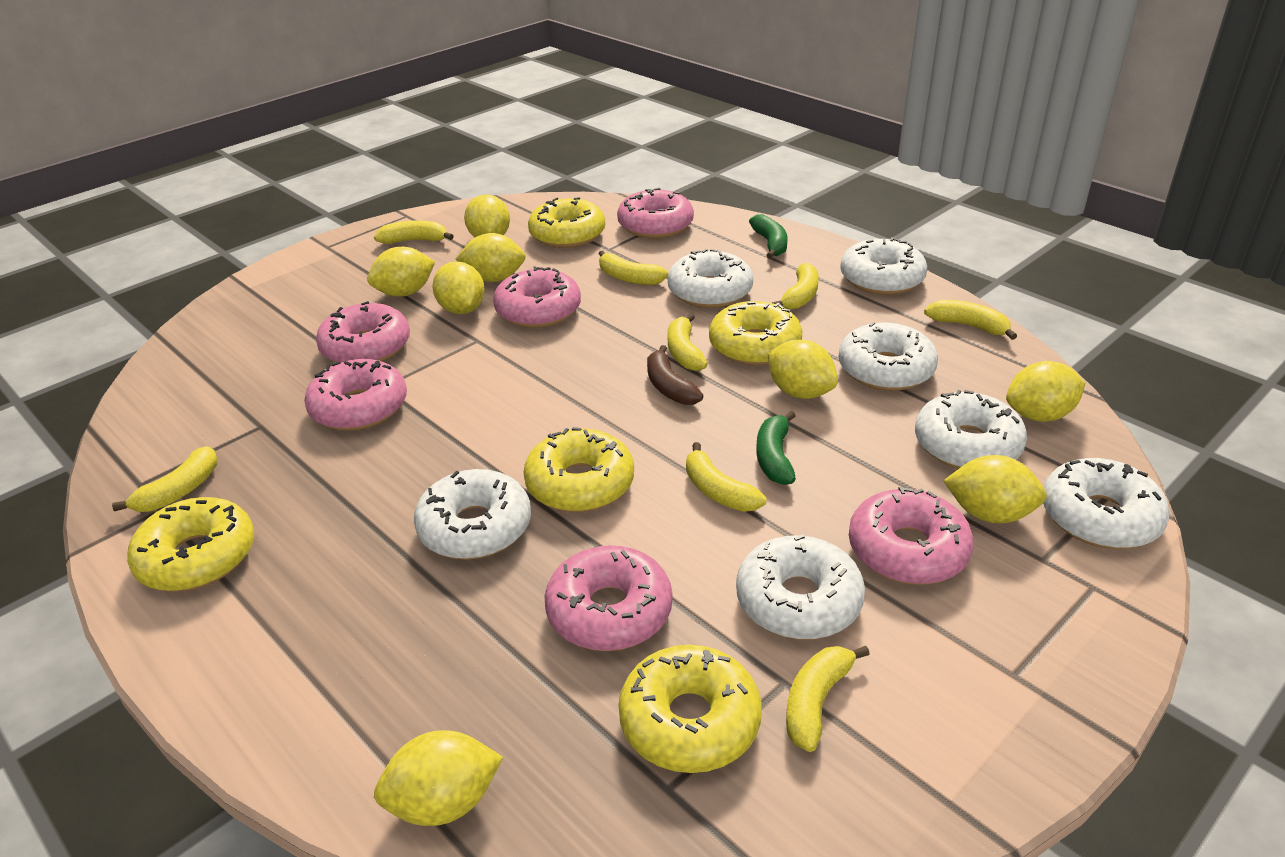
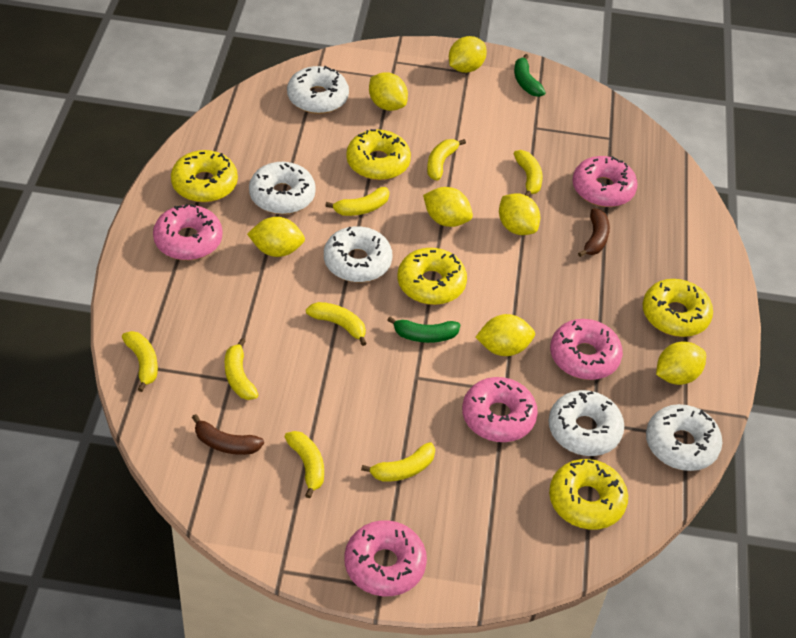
brown banana: 1 -> 2
pink donut: 6 -> 5
white donut: 7 -> 5
yellow lemon: 8 -> 7

